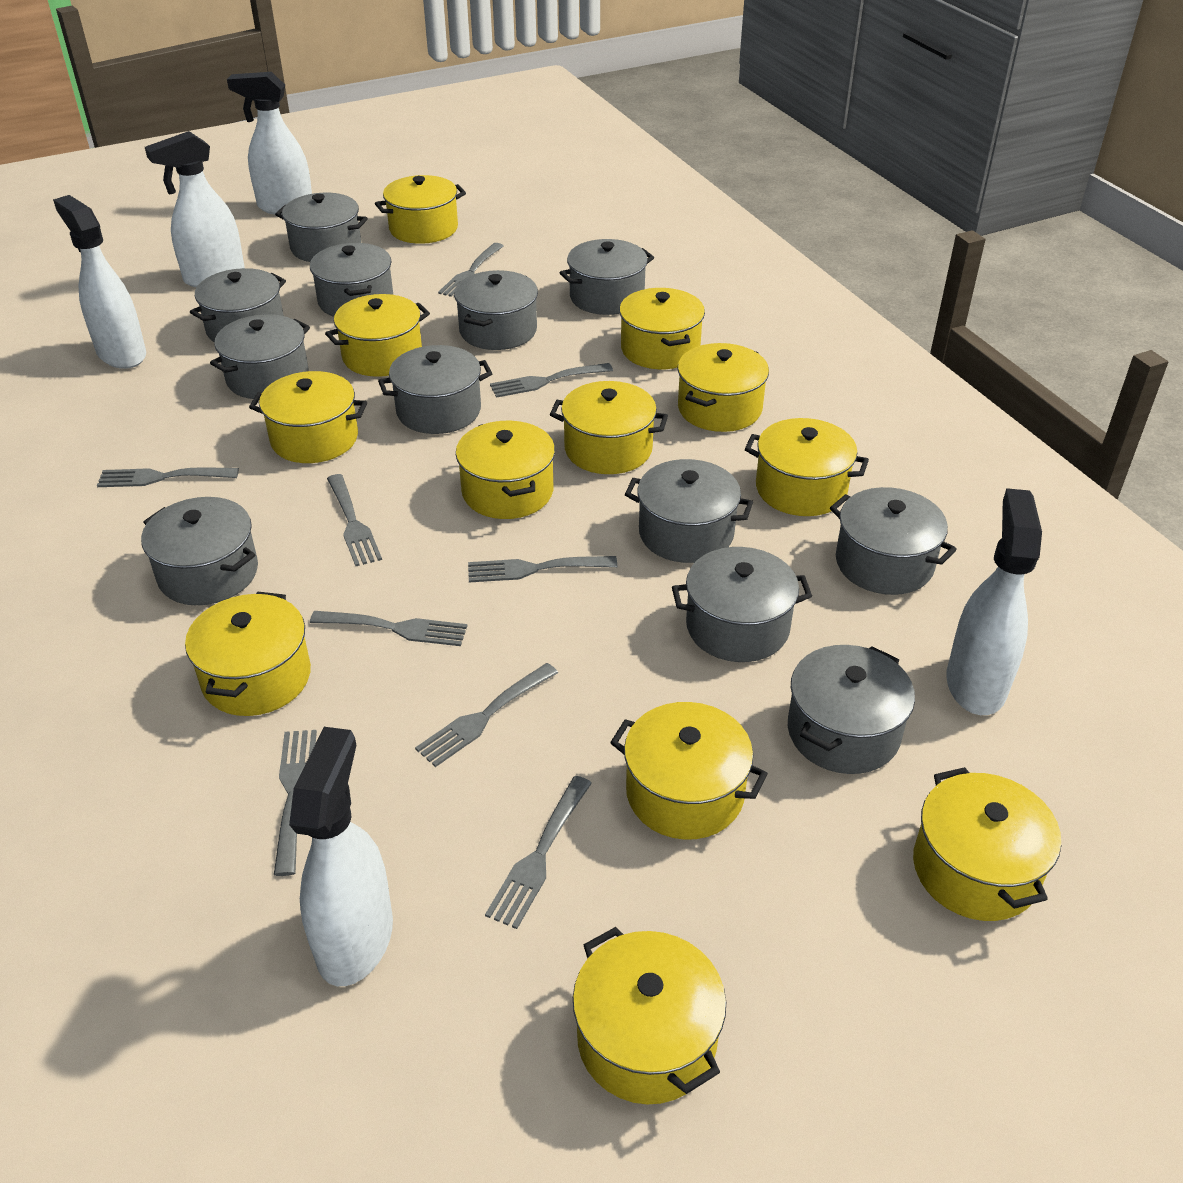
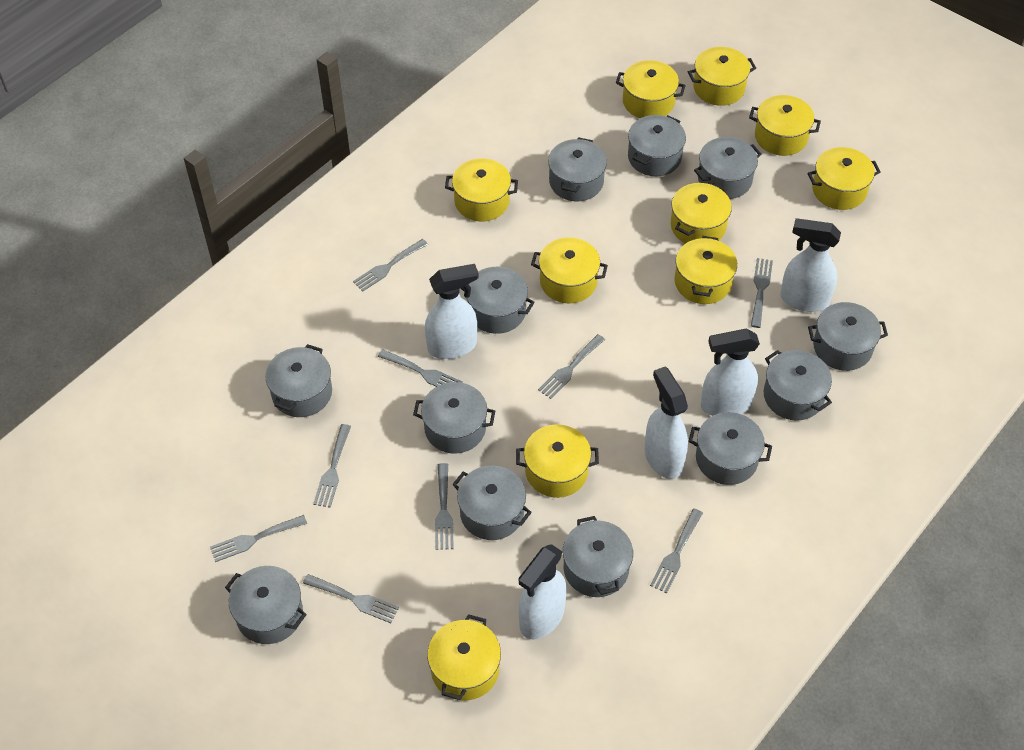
yellow pot: 12 -> 10

